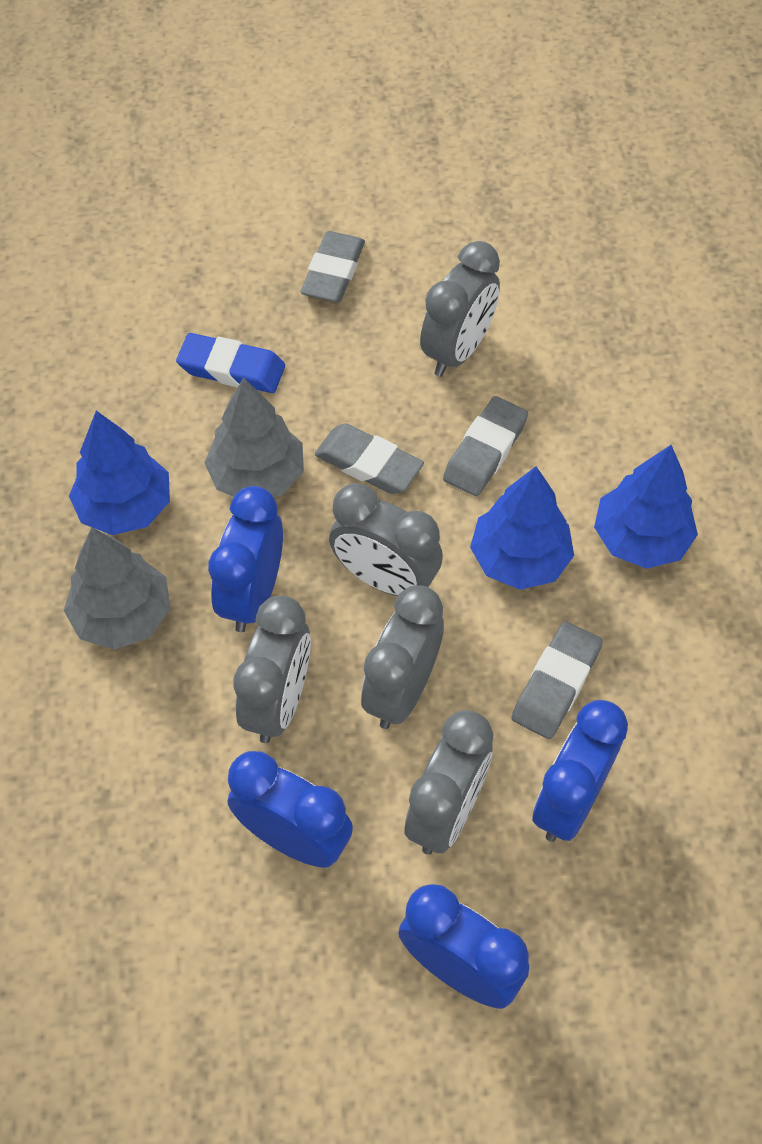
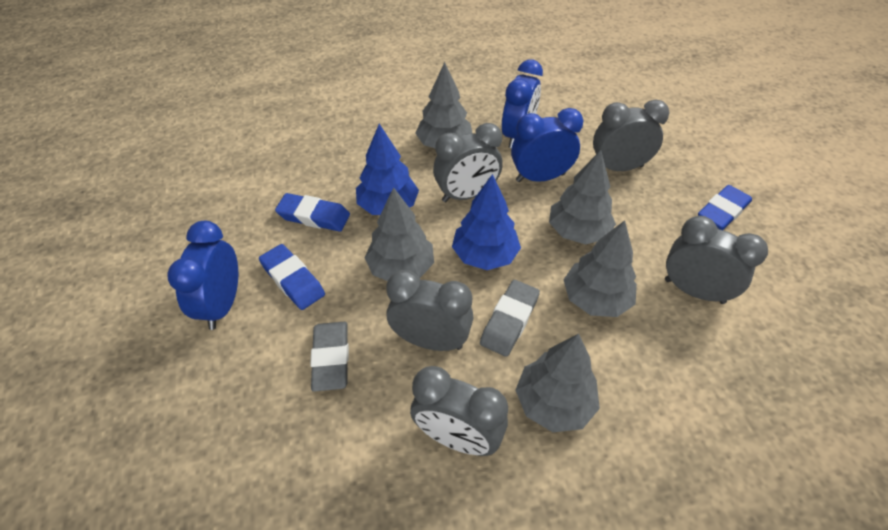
blue clock: 4 -> 3
blue eraser: 1 -> 3
blue tree: 3 -> 2
grey eraser: 4 -> 2
grey tree: 2 -> 5

